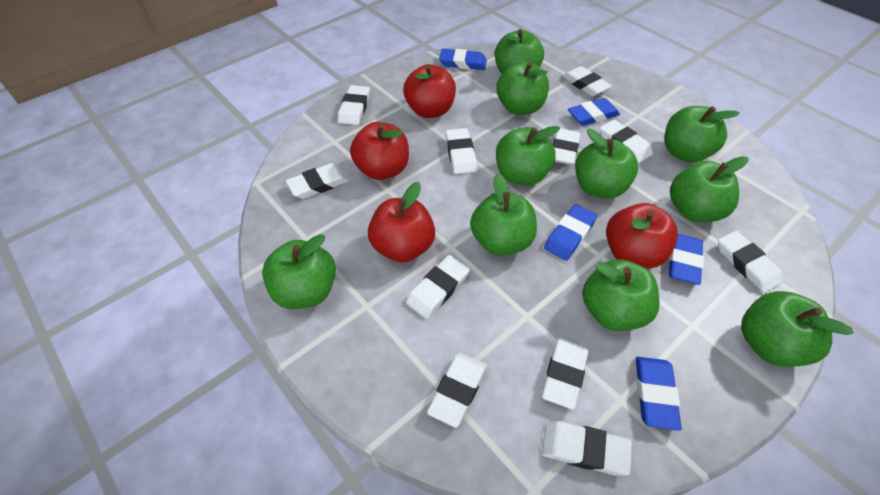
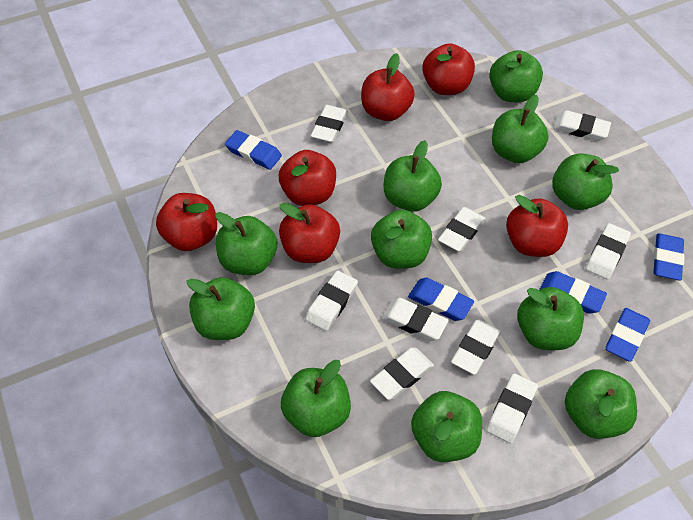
green apple: 10 -> 11
red apple: 4 -> 6
white eraser: 11 -> 9

